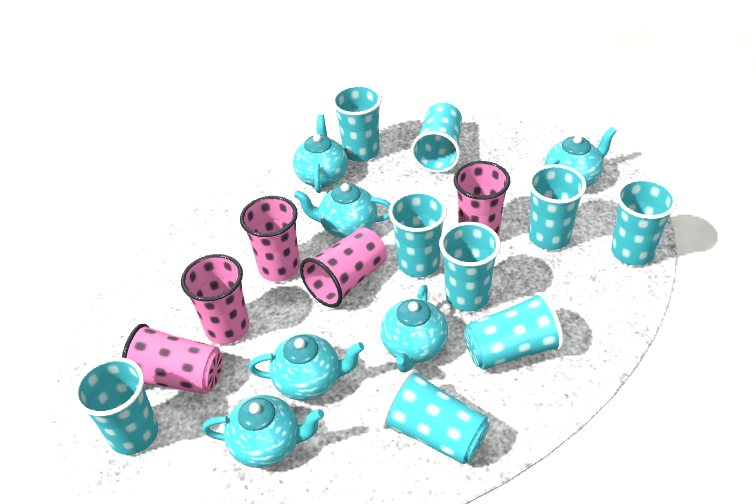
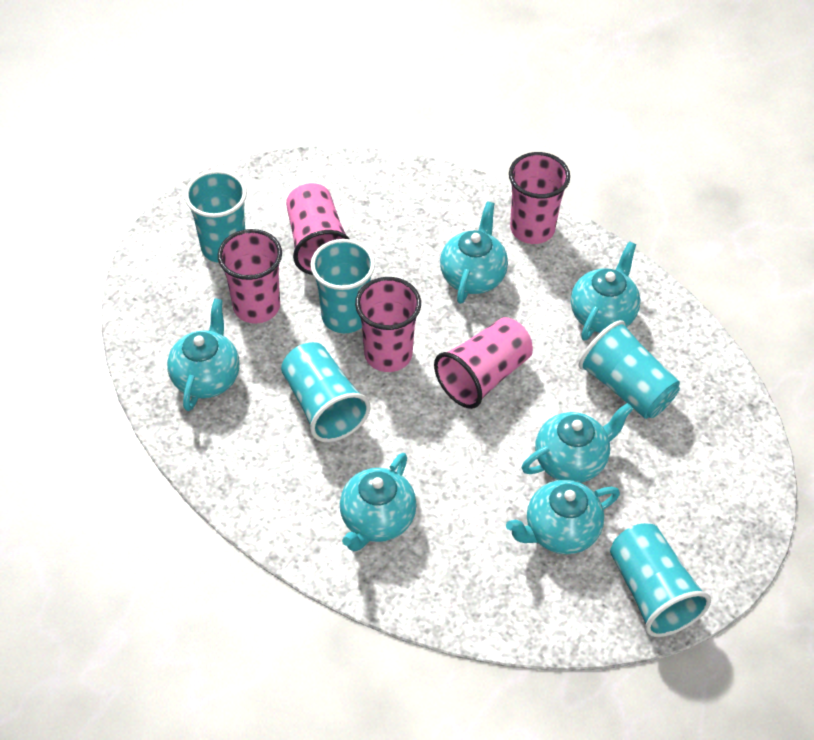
turquoise cup: 9 -> 5

